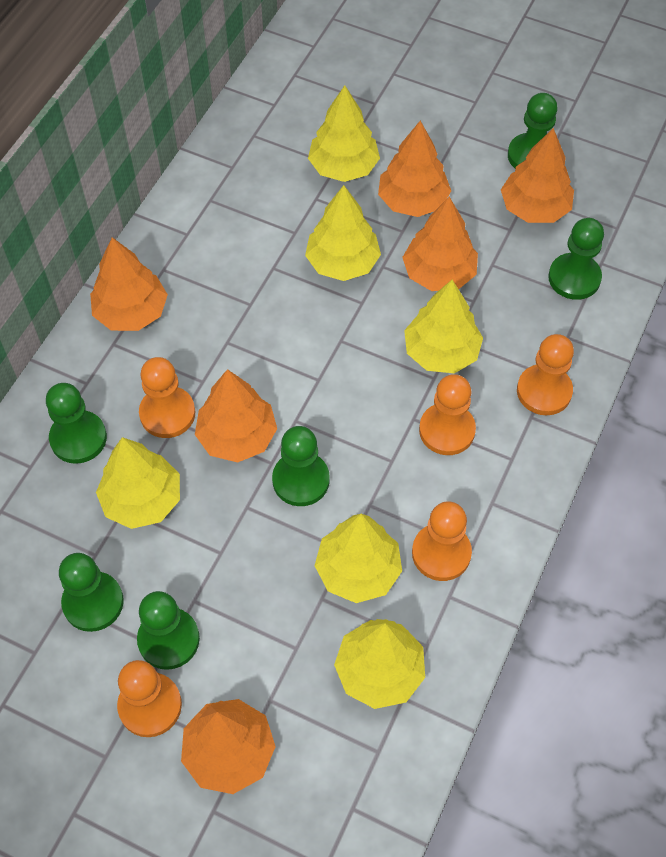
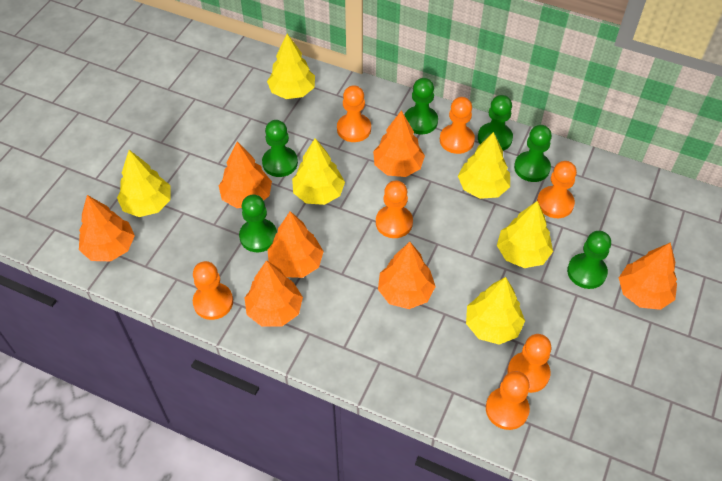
orange pawn: 5 -> 7
orange tree: 6 -> 7

